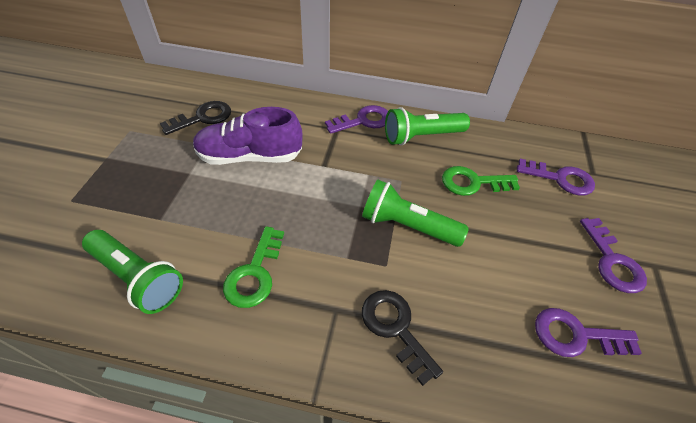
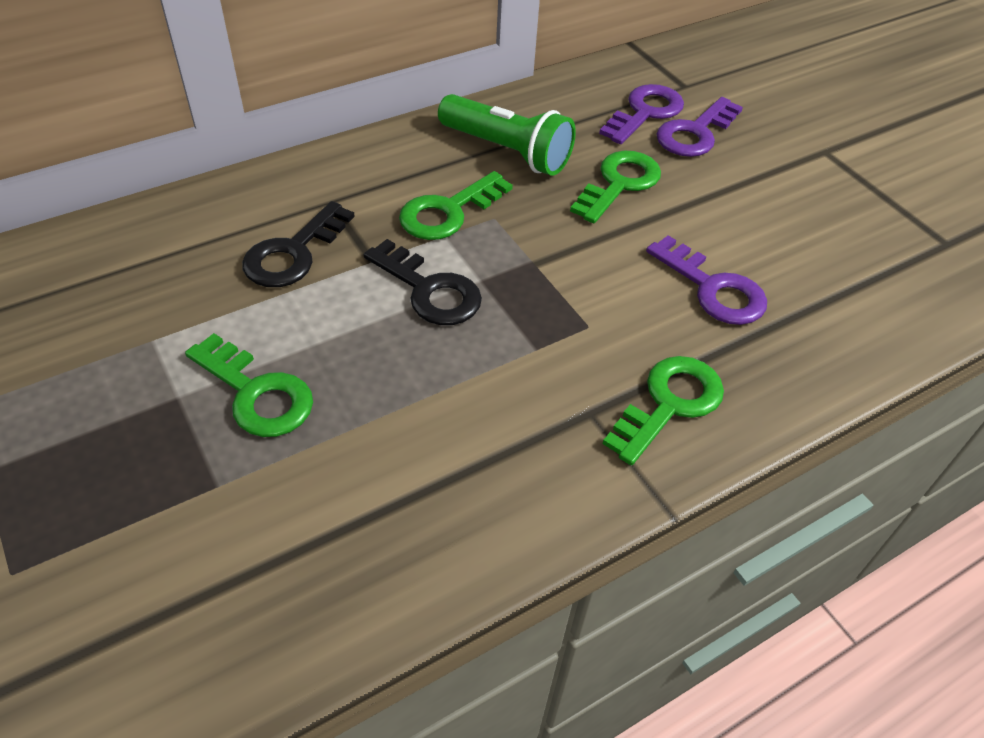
green flashlight: 3 -> 1
green key: 2 -> 4
purple key: 4 -> 3
purple shoe: 1 -> 0

